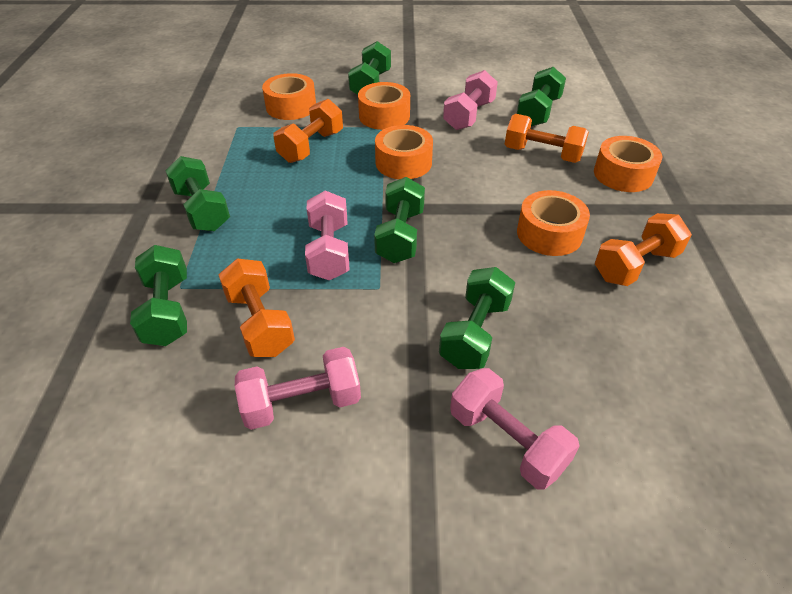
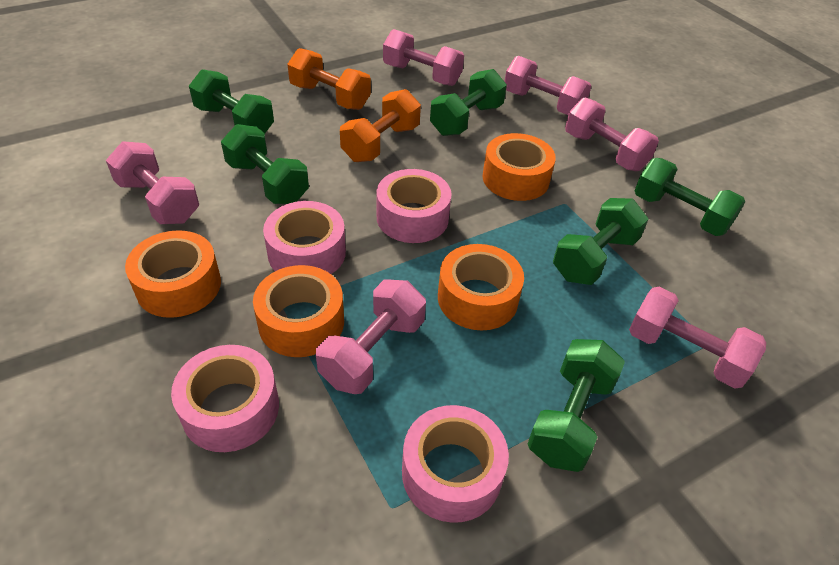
orange dumbbell: 4 -> 2
orange tape: 5 -> 4
pink dumbbell: 4 -> 6
pink tape: 0 -> 4

